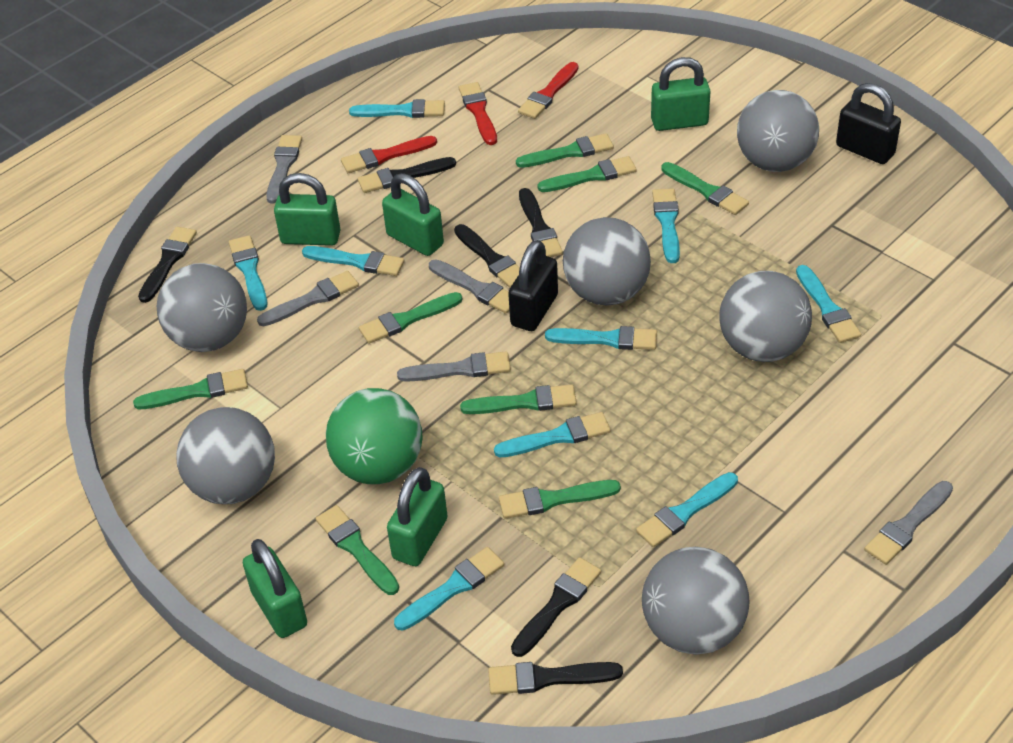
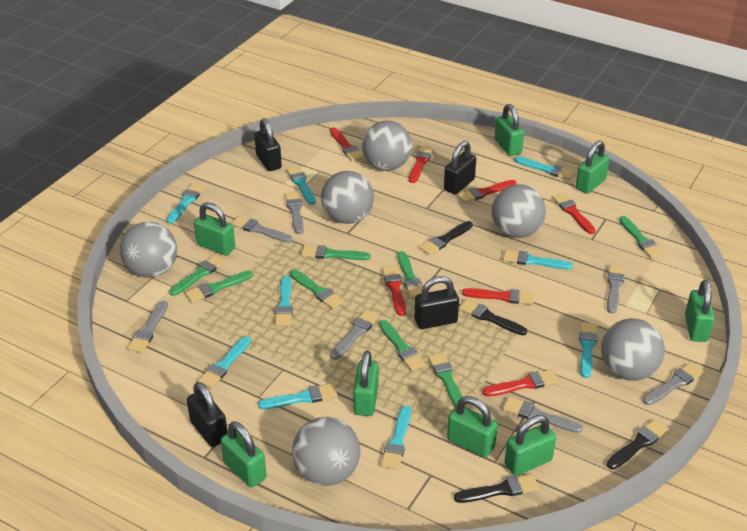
black brush: 6 -> 4
black padlock: 2 -> 4
green ball: 1 -> 0
green padlock: 5 -> 8
grey brush: 5 -> 7
red brush: 3 -> 7

